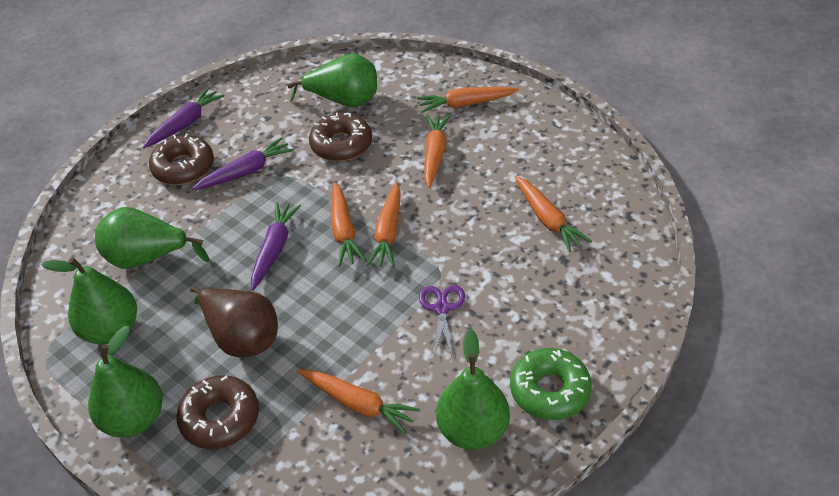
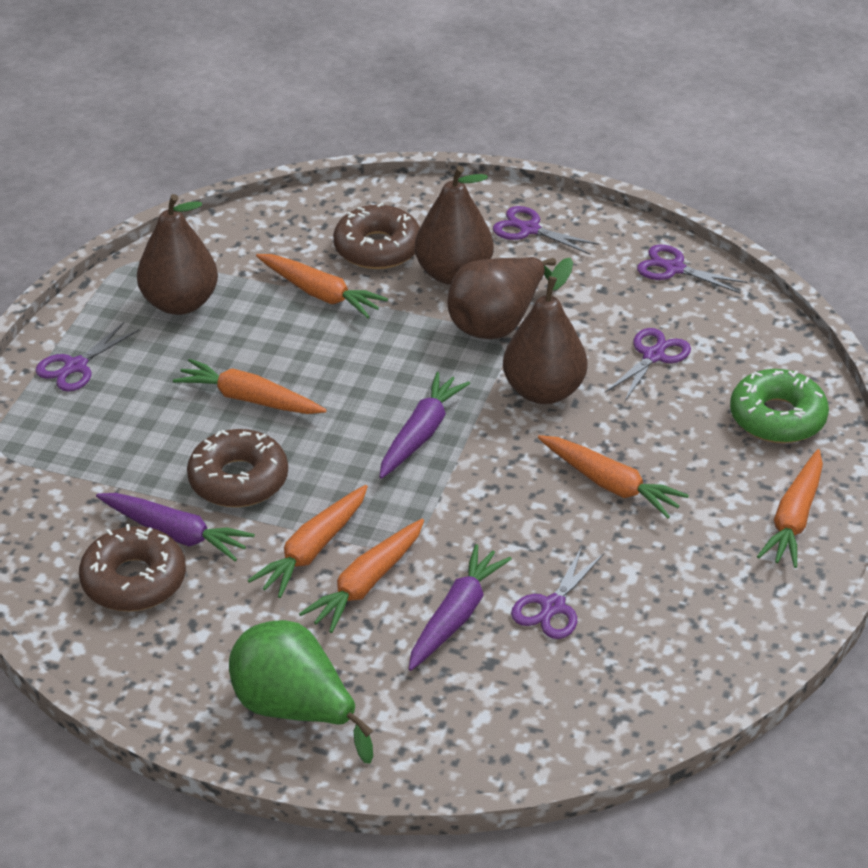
brown pear: 1 -> 4
green pear: 5 -> 1
purple scissors: 1 -> 5

